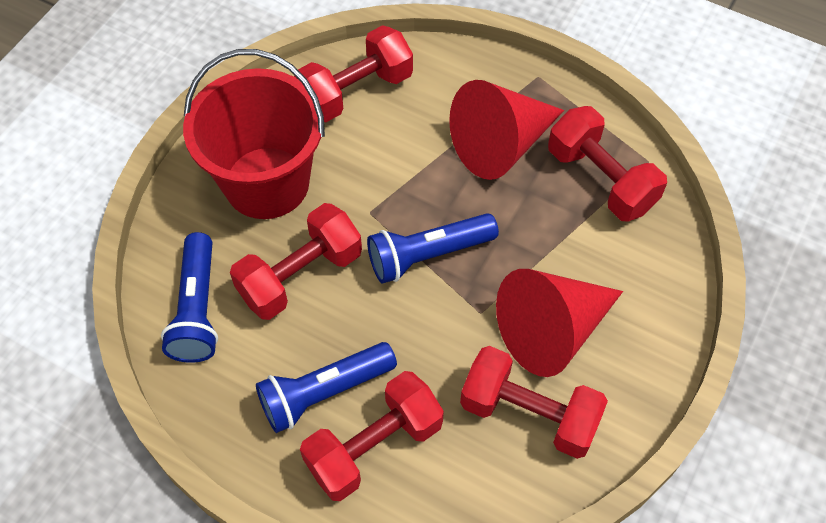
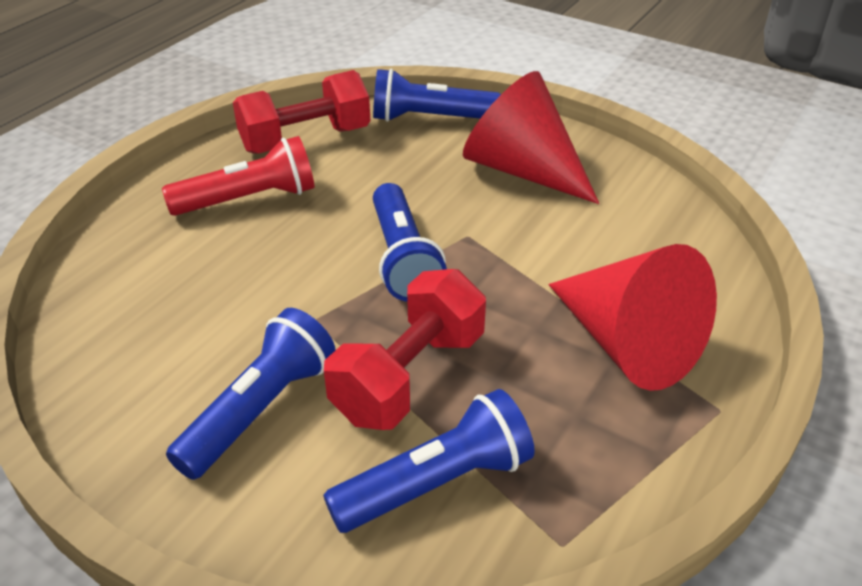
blue flashlight: 3 -> 4
red bucket: 1 -> 0
red dumbbell: 5 -> 2
red flashlight: 0 -> 1

